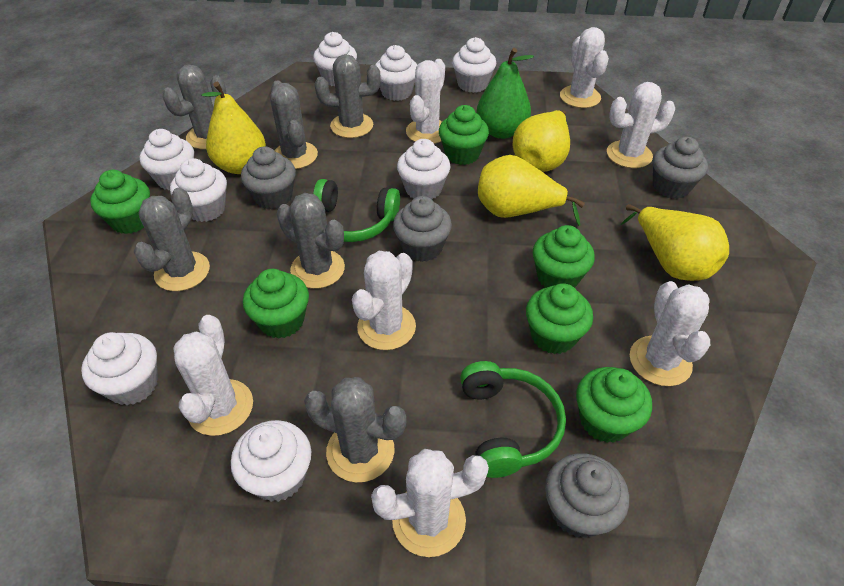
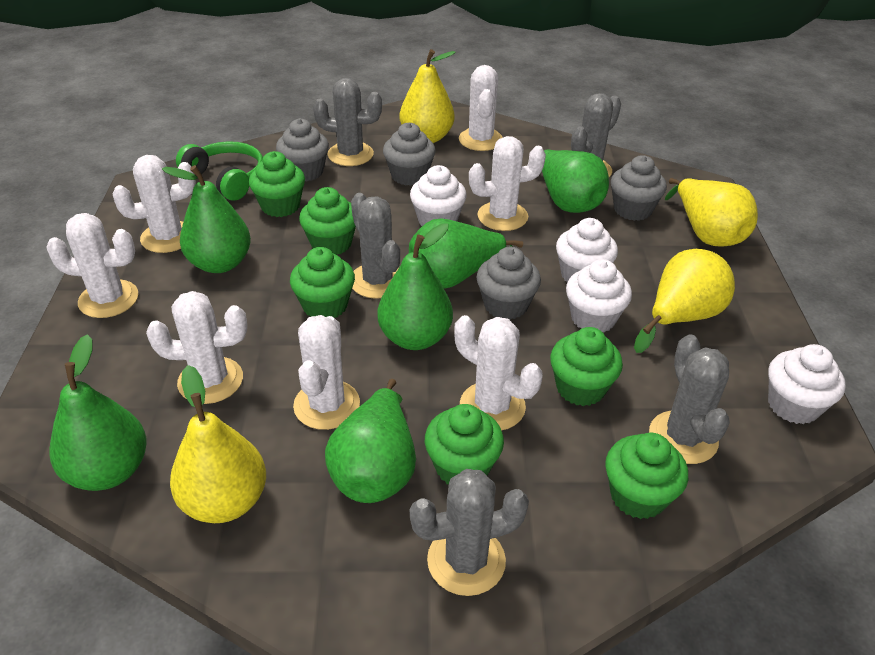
green headphones: 2 -> 1
green pear: 1 -> 6
grey cactus: 6 -> 5
white cupcake: 8 -> 4

